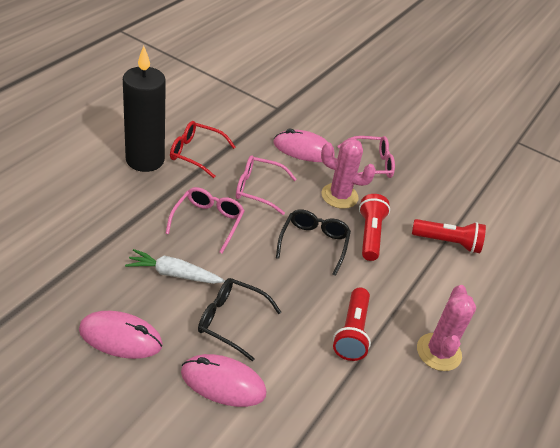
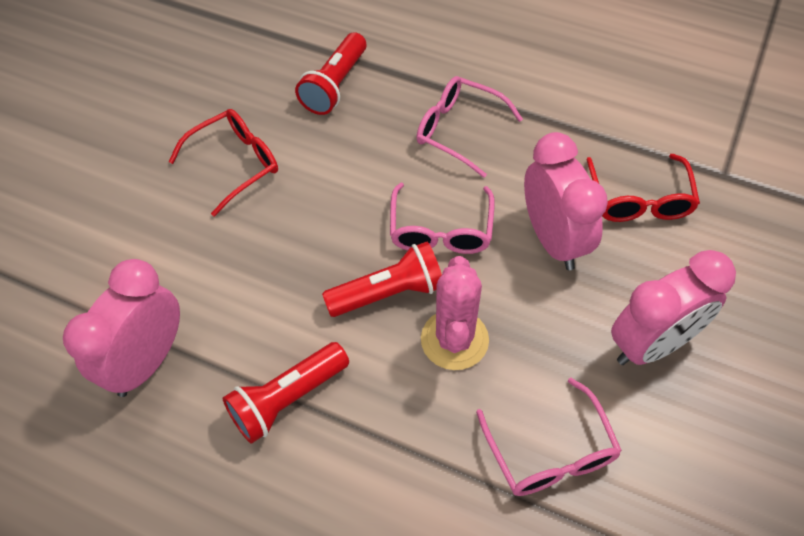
black candle: 1 -> 0
black glasses: 2 -> 0
pink cactus: 2 -> 1
pink clock: 0 -> 3
pink mouse: 3 -> 0
red glasses: 1 -> 2
white carrot: 1 -> 0

